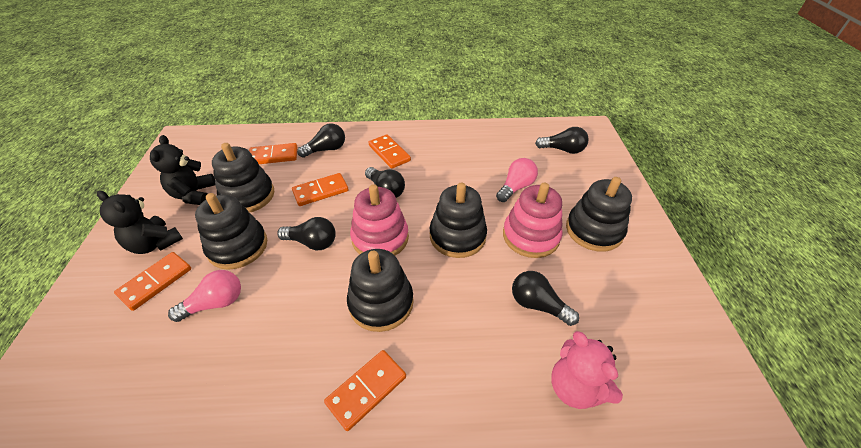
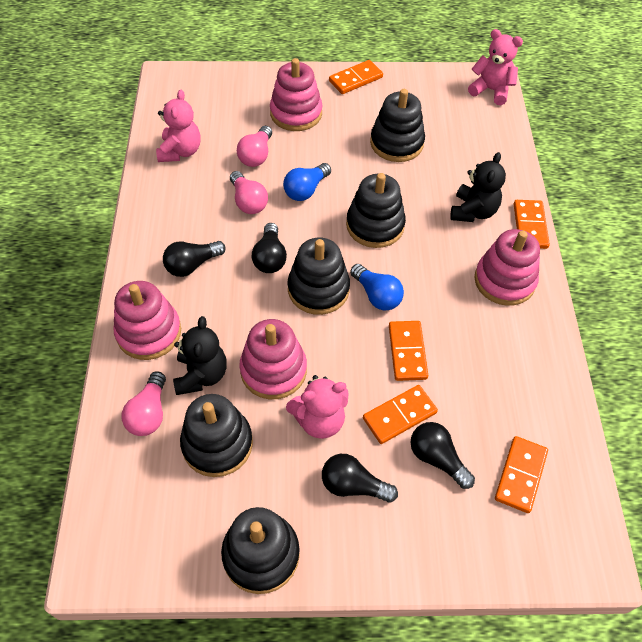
black light bulb: 5 -> 4
blue light bulb: 0 -> 2
pink light bulb: 2 -> 3
pink stacking toy: 2 -> 4
pink teddy bear: 1 -> 3

